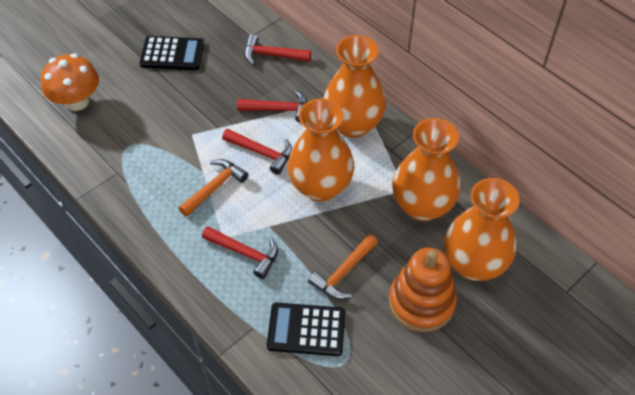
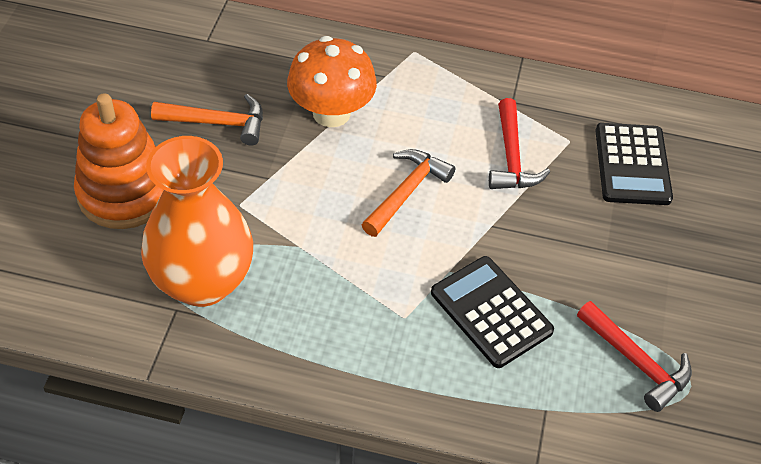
orange vase: 4 -> 1
red hammer: 4 -> 2

